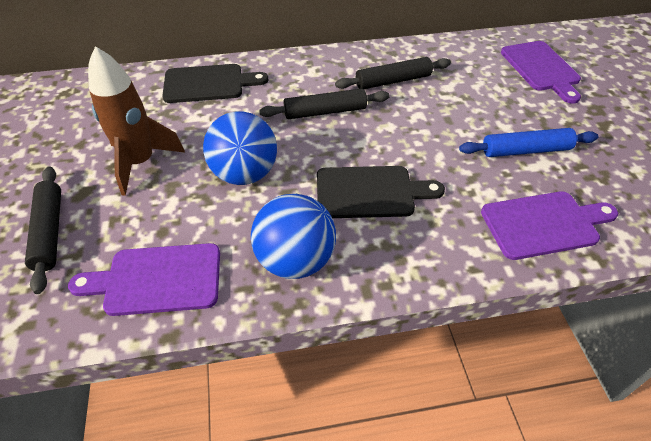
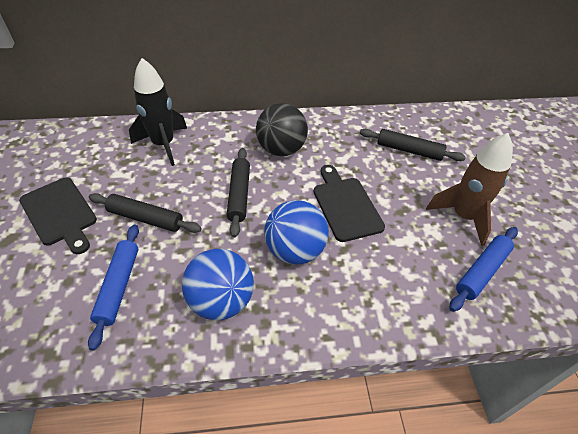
black ball: 0 -> 1
black rocket: 0 -> 1
blue rolling pin: 1 -> 2
purple cutting board: 3 -> 0

